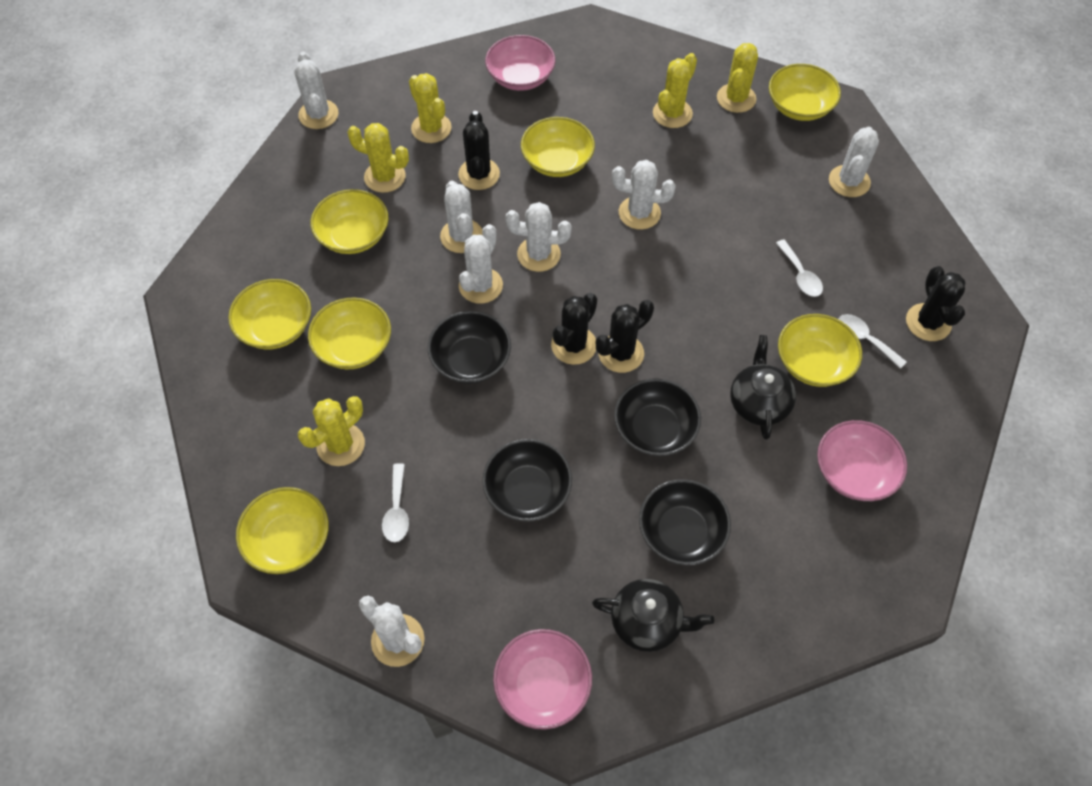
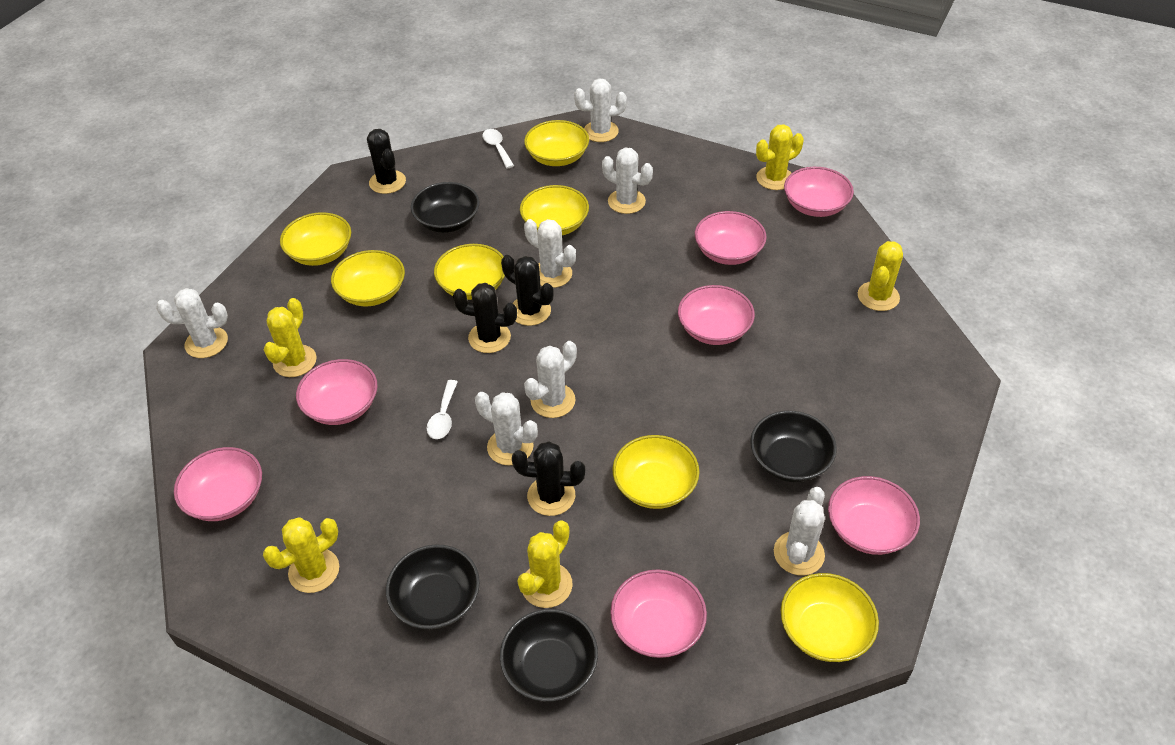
black teapot: 2 -> 0
pink bowl: 3 -> 7
white spoon: 3 -> 2

